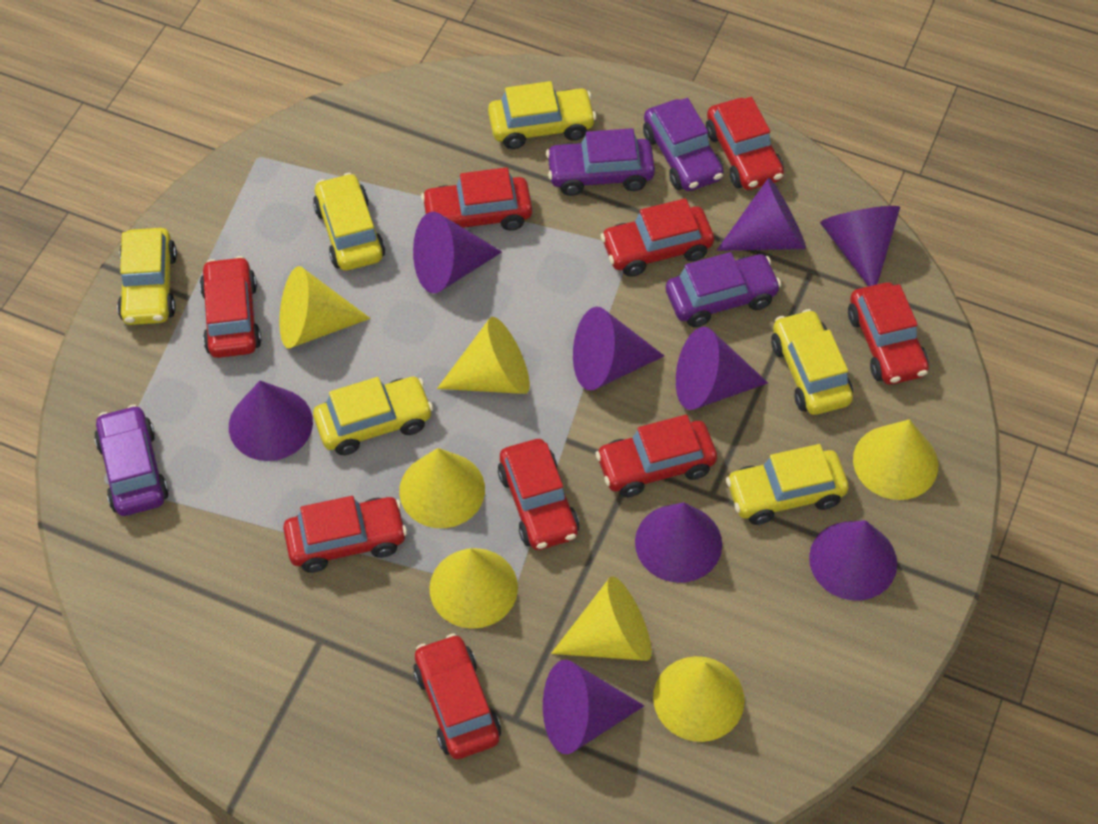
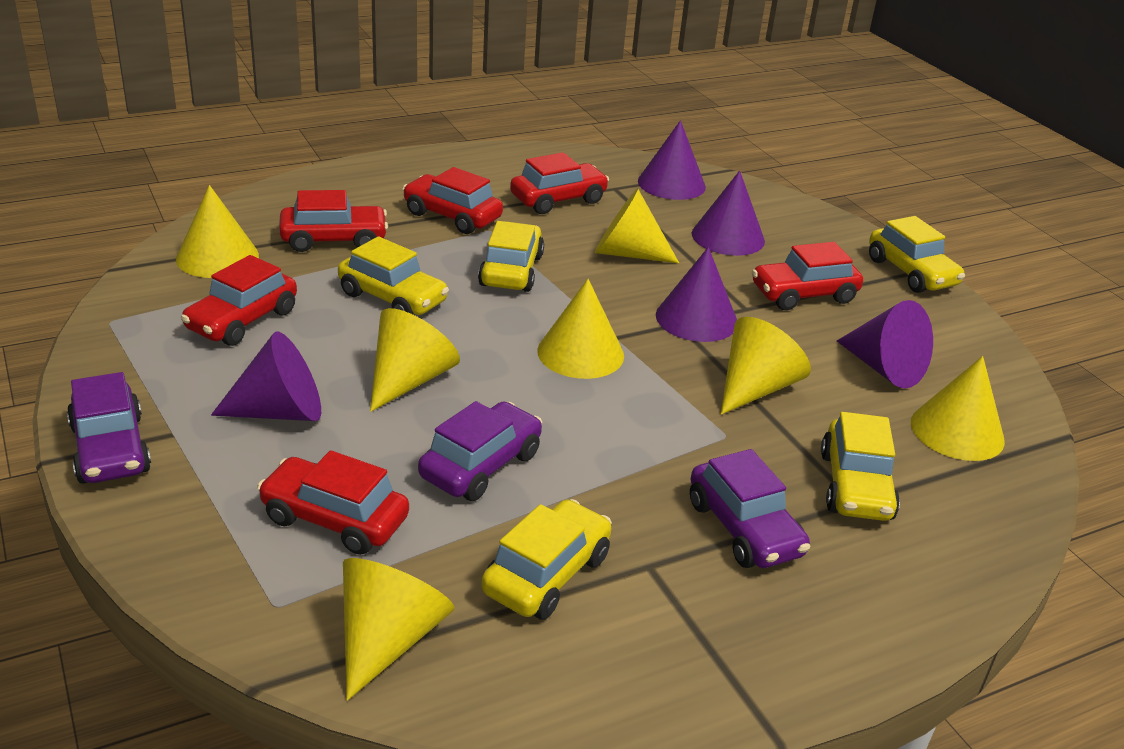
purple car: 4 -> 3
purple cone: 9 -> 5
red car: 9 -> 6
yellow car: 6 -> 5

